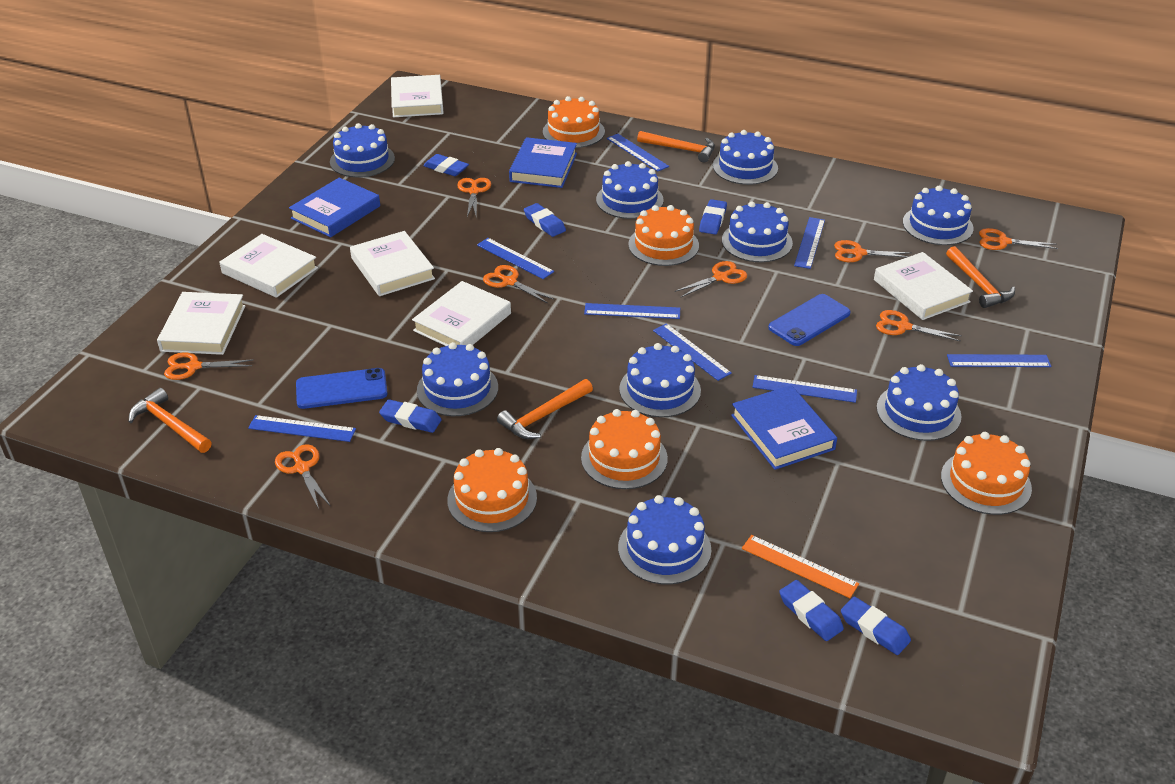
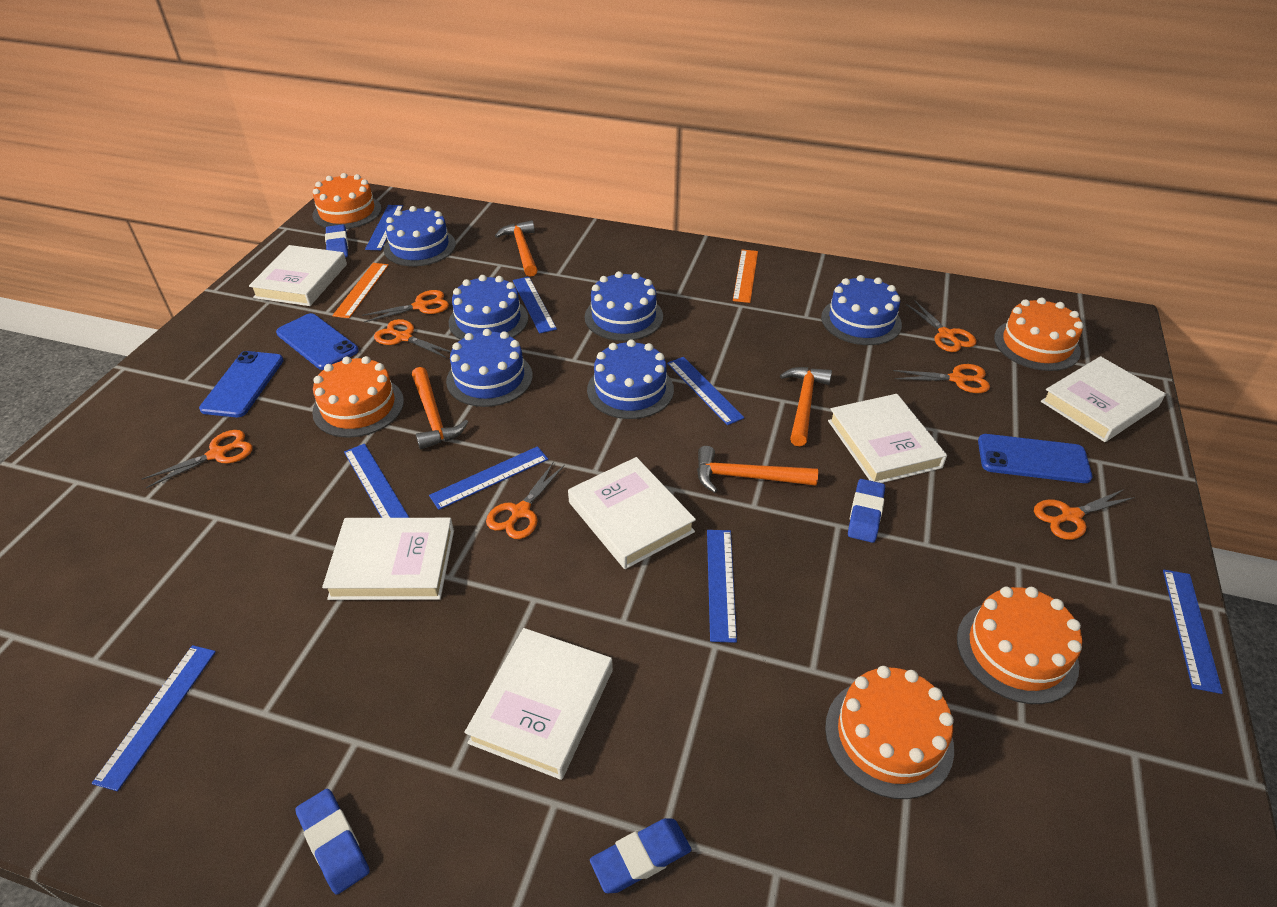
blue book: 3 -> 0
blue cake: 9 -> 6
blue eraser: 6 -> 4
blue phone: 2 -> 3
orange ruler: 1 -> 2
orange scissors: 8 -> 7

